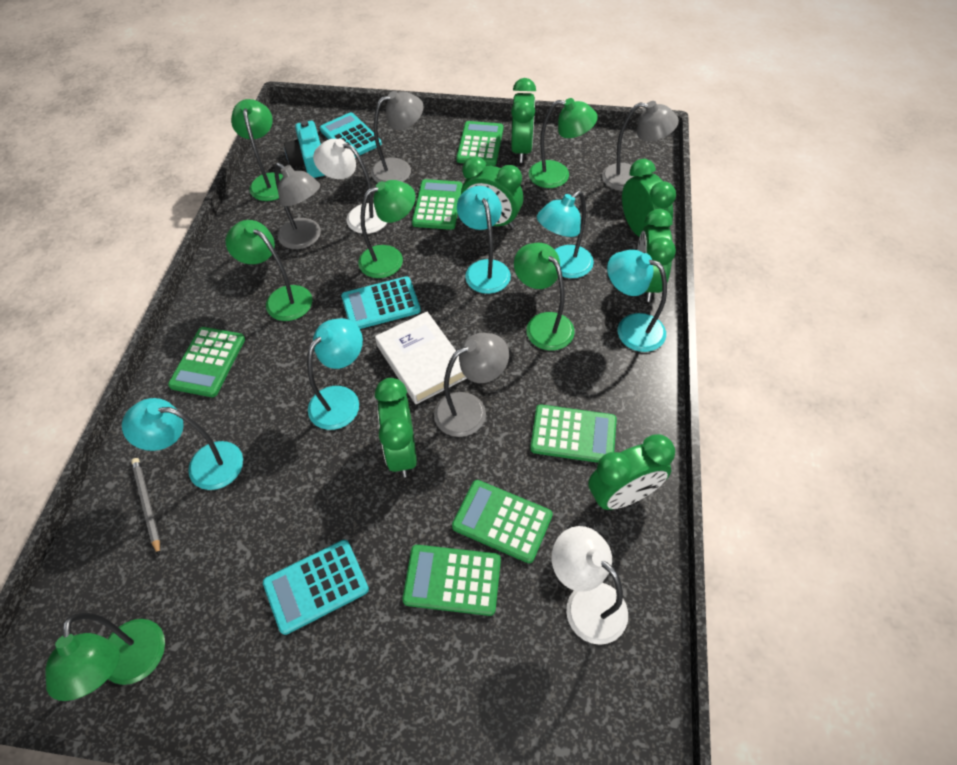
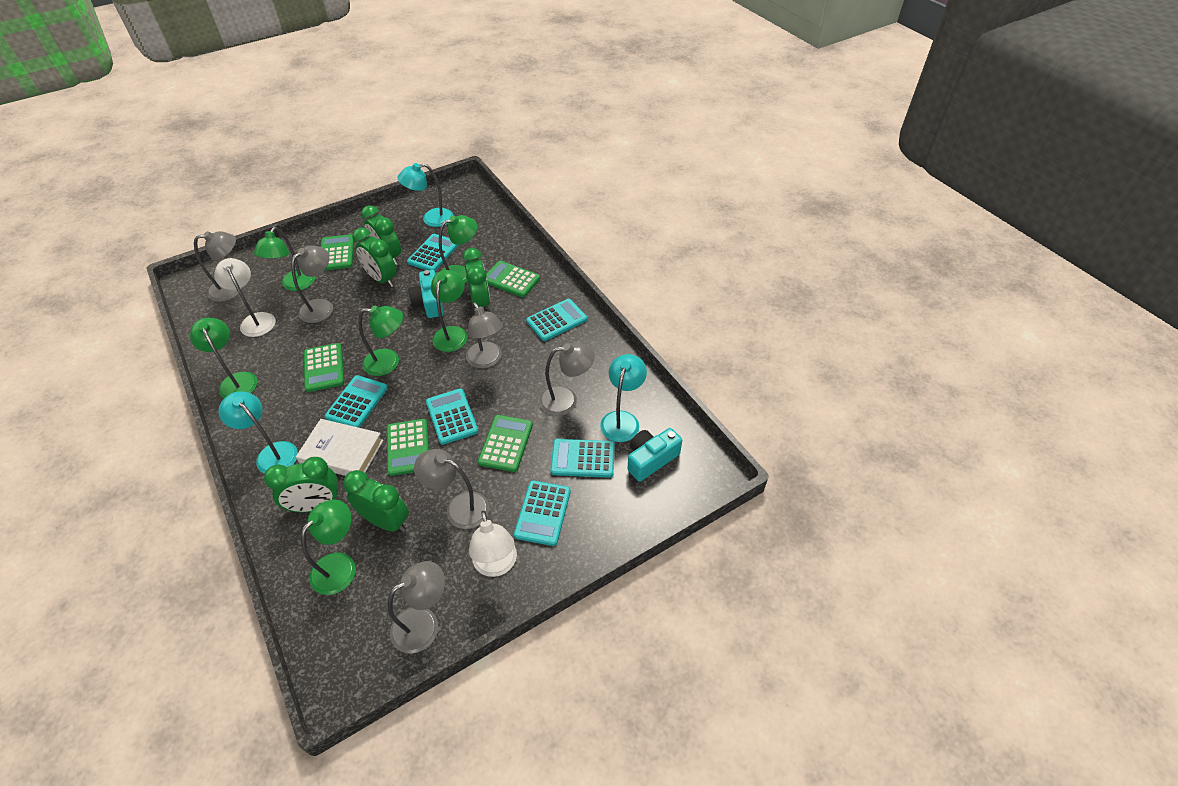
green calculator: 6 -> 5
green clock: 6 -> 5
grey lamp: 4 -> 6
grey pencil: 1 -> 0
turquoise calculator: 3 -> 6
turquoise camera: 1 -> 2
turquoise lamp: 5 -> 3

